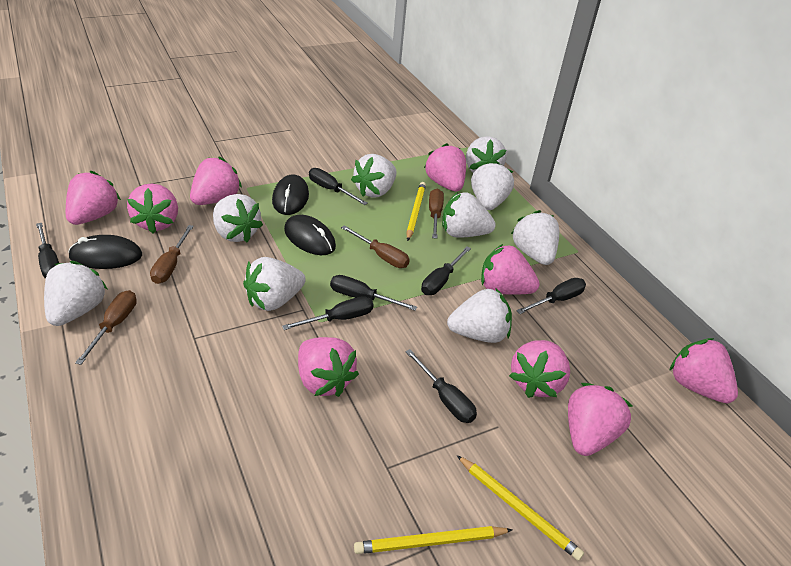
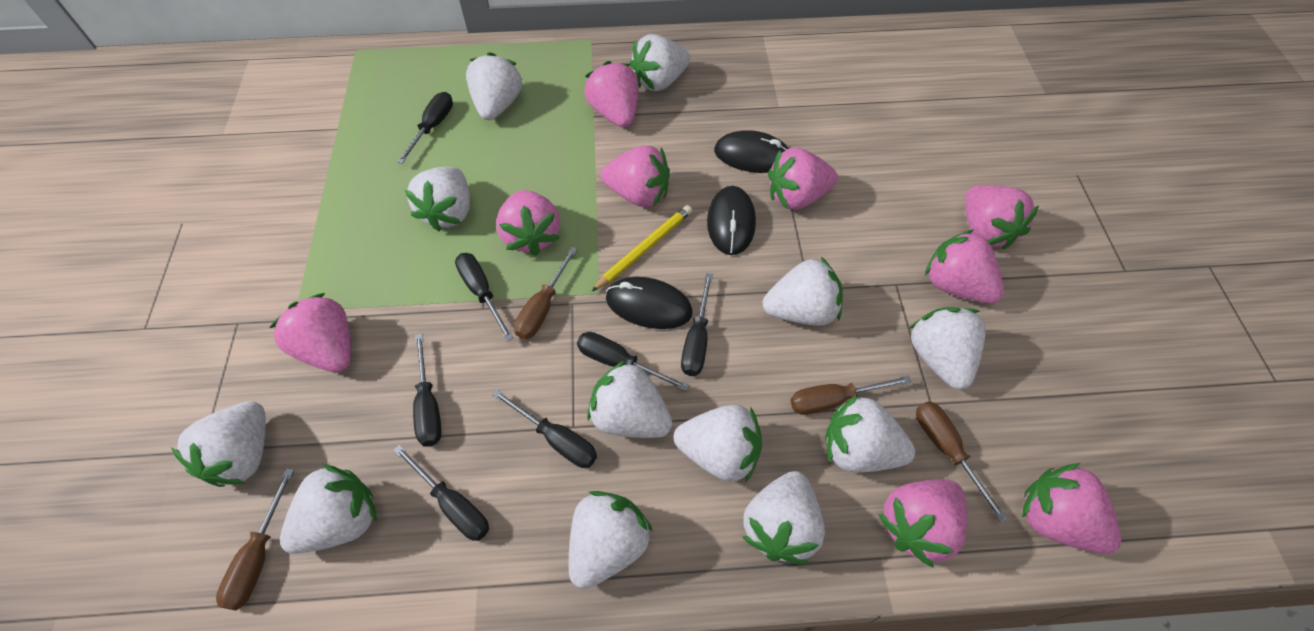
white strawberry: 9 -> 12
yellow pencil: 3 -> 1

